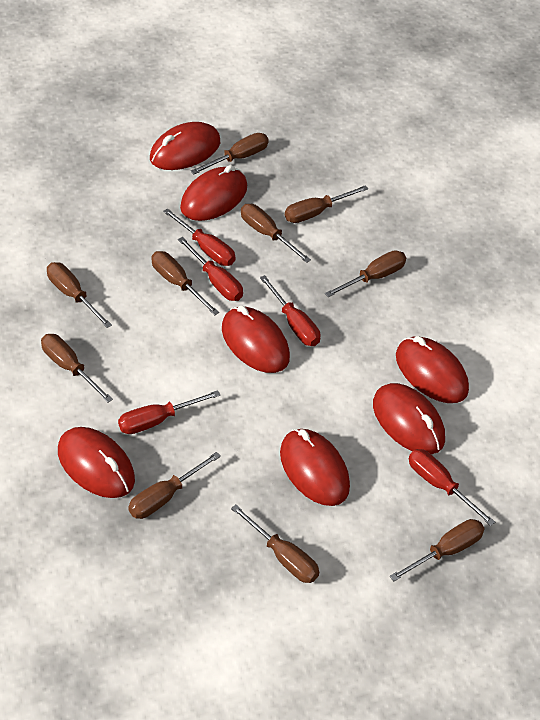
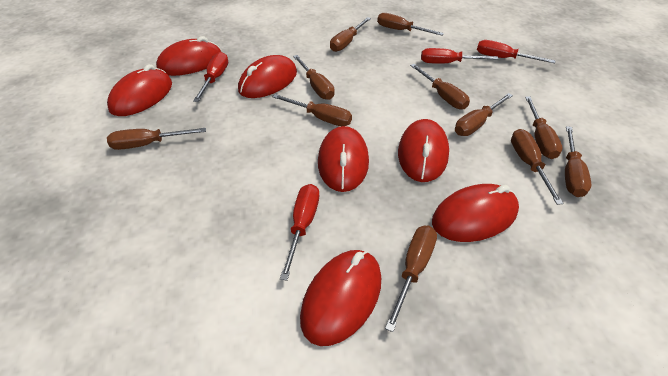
brown screwdriver: 10 -> 11
red screwdriver: 5 -> 4

